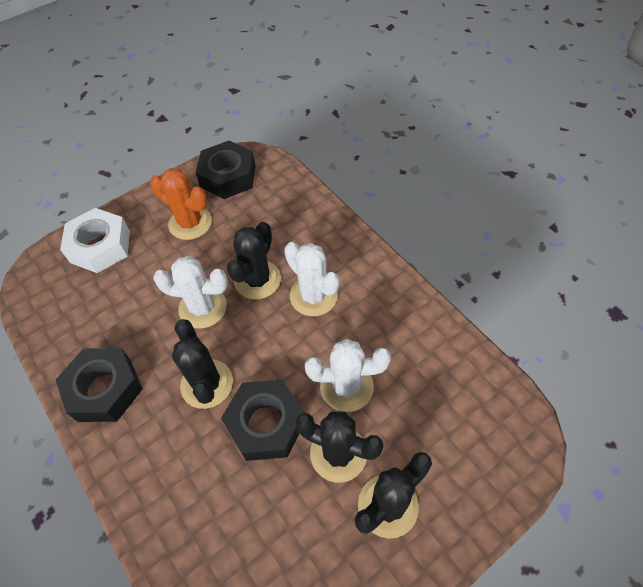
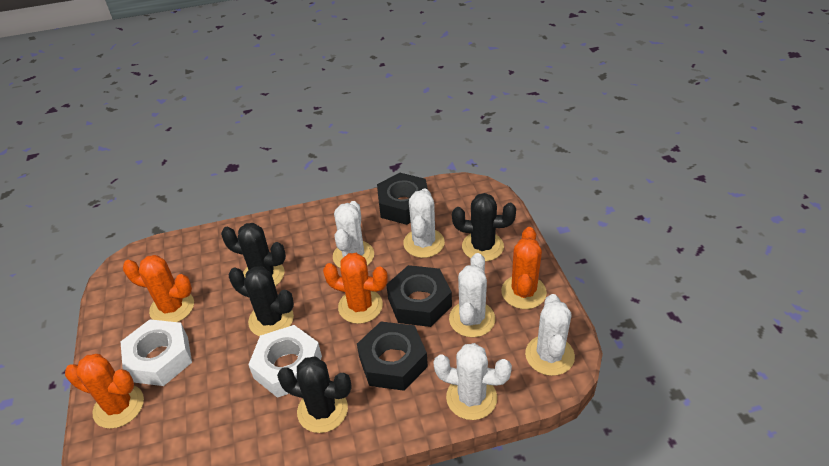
orange cactus: 1 -> 4
white cactus: 3 -> 5
white nut: 1 -> 2

